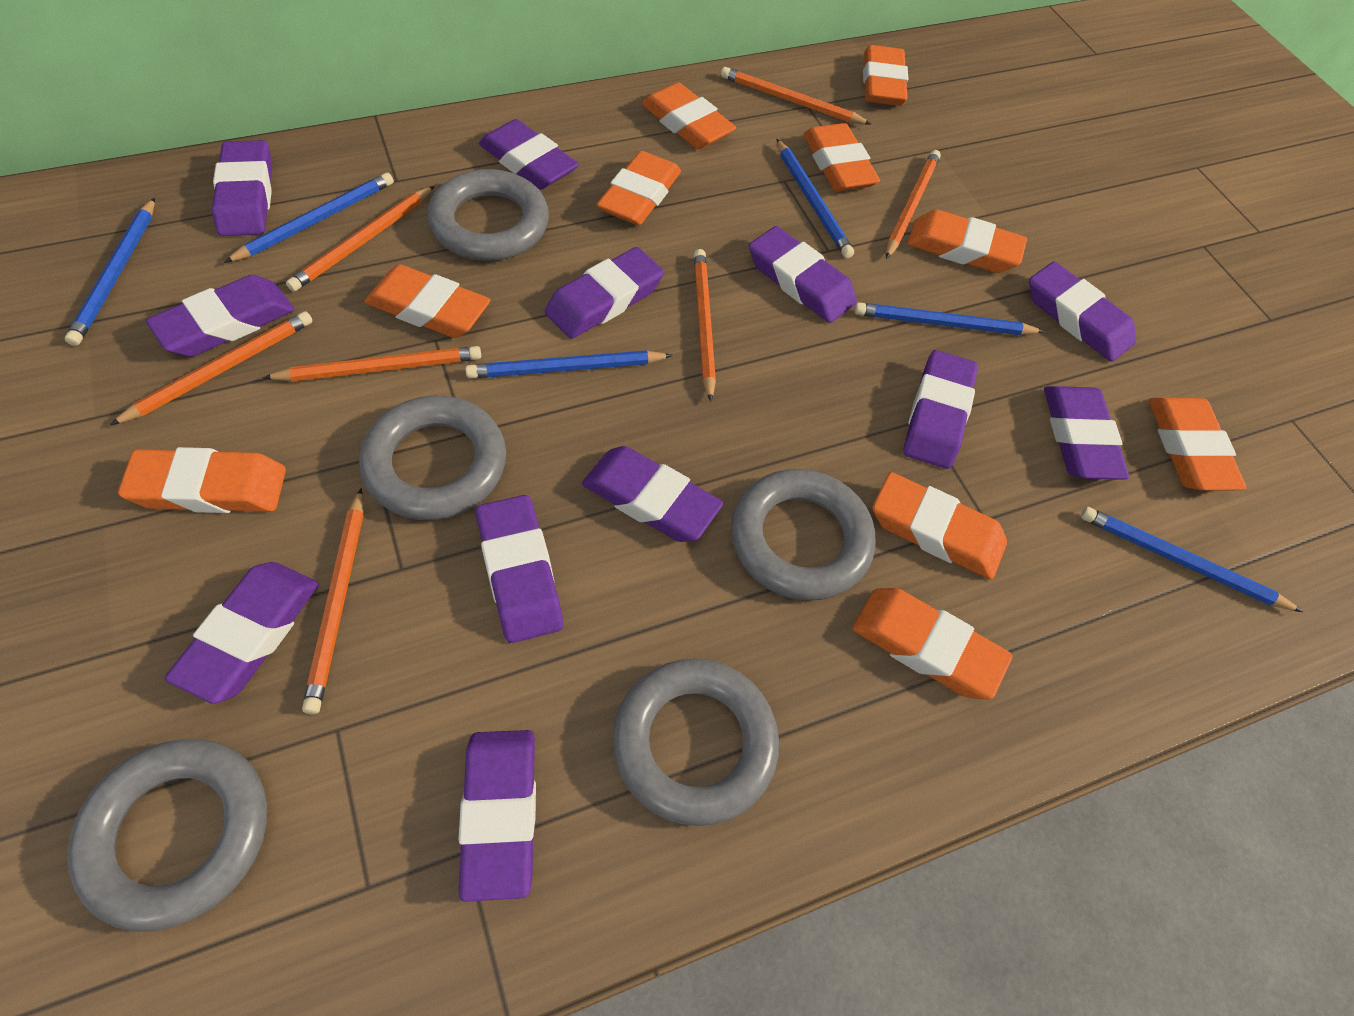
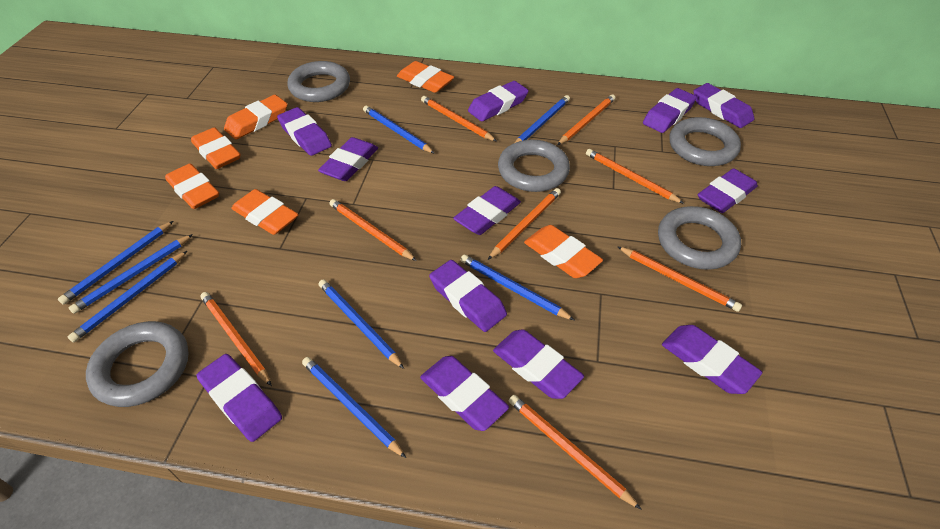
blue pencil: 6 -> 8
orange eraser: 10 -> 6
orange pencil: 7 -> 8

